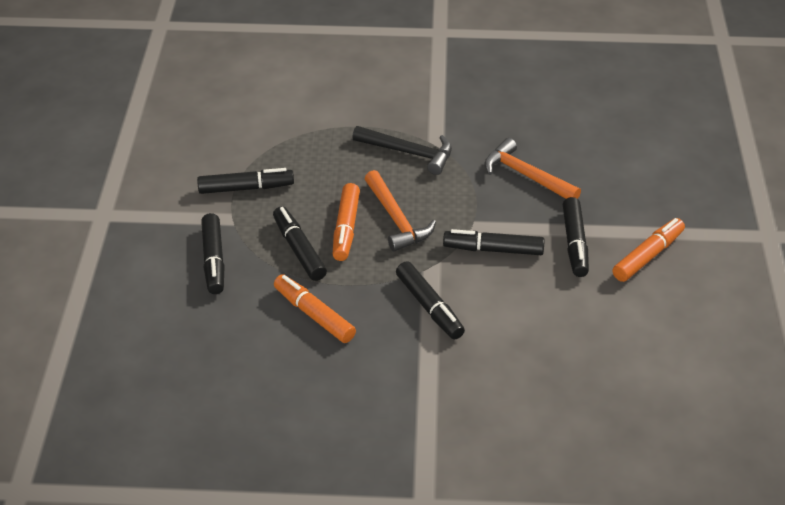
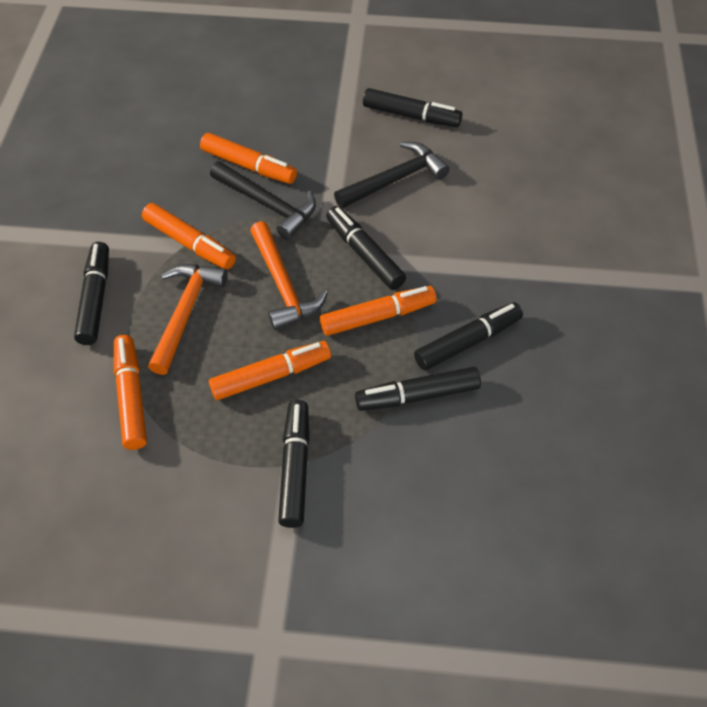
black hammer: 1 -> 2
orange marker: 3 -> 5

